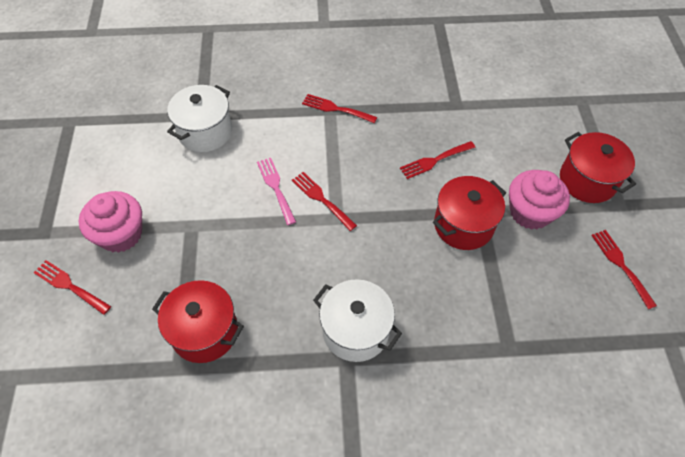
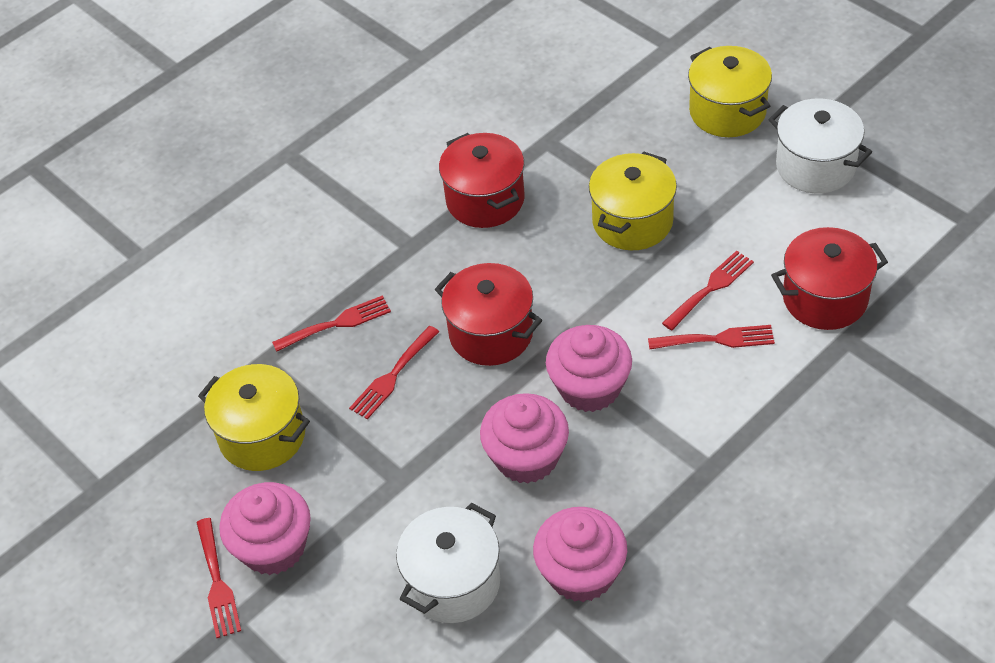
pink cupcake: 2 -> 4
pink fork: 1 -> 0
yellow pot: 0 -> 3

